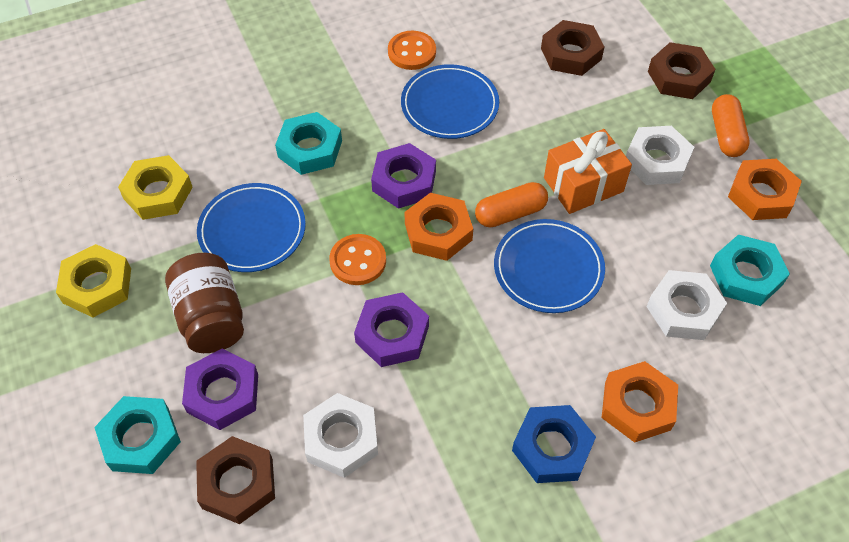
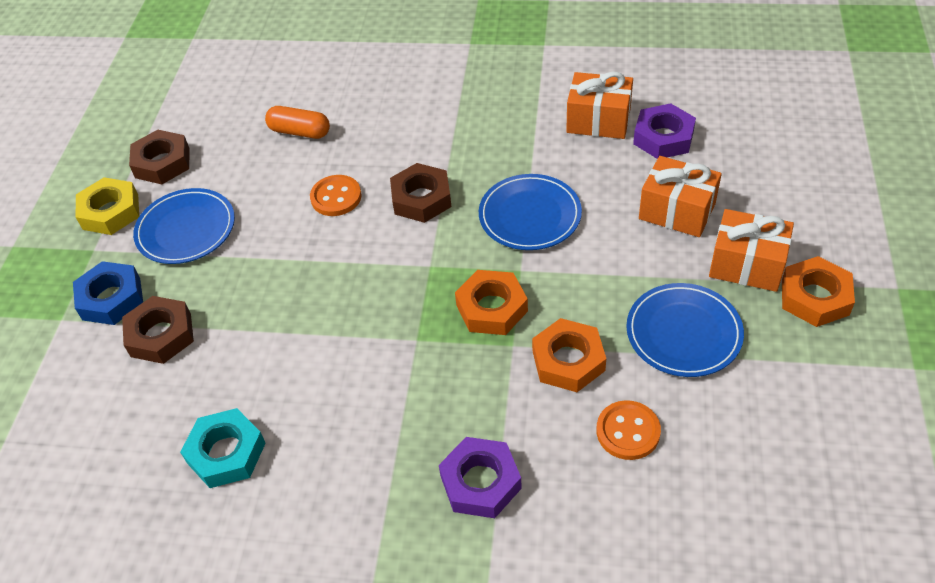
brown jar: 1 -> 0
orange capsule: 2 -> 1
orange gift: 1 -> 3
purple nut: 3 -> 2
turquoise nut: 3 -> 1
white nut: 3 -> 0
yellow nut: 2 -> 1

